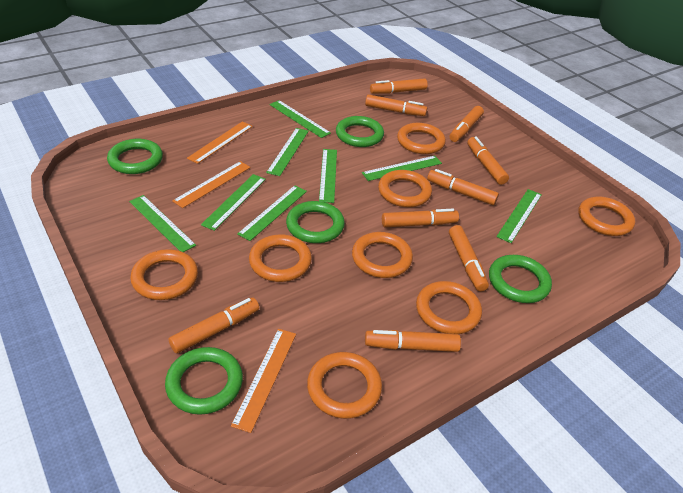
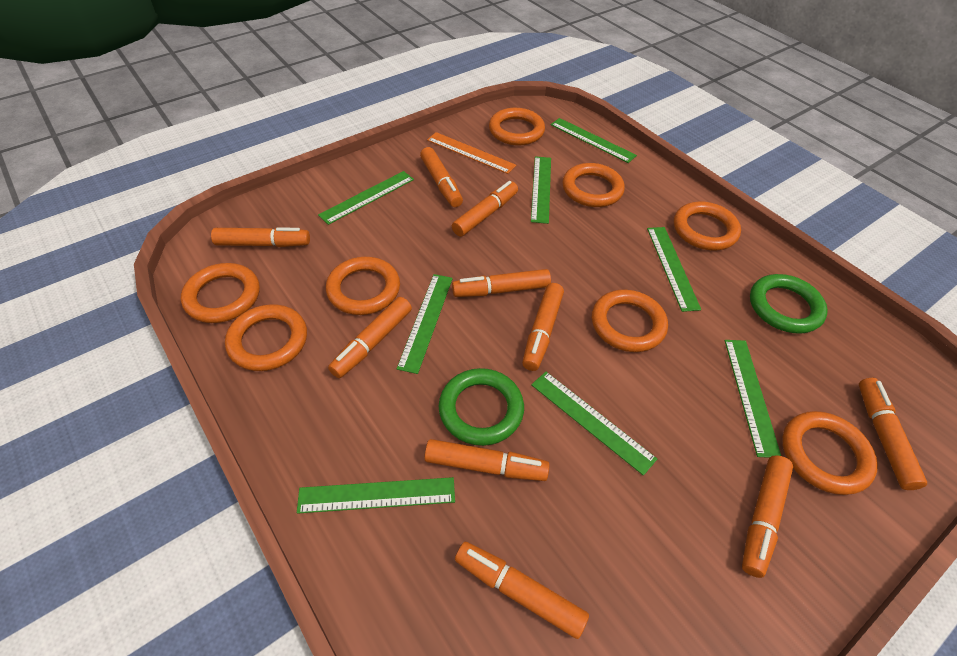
green ring: 5 -> 2
orange marker: 9 -> 10
orange ruler: 3 -> 1

